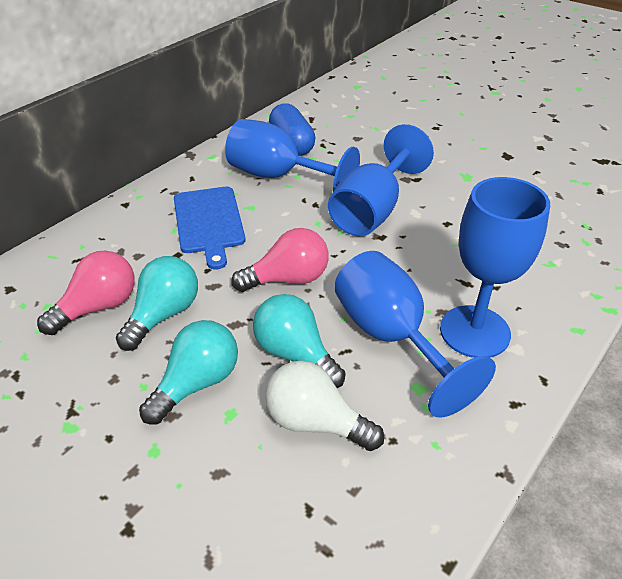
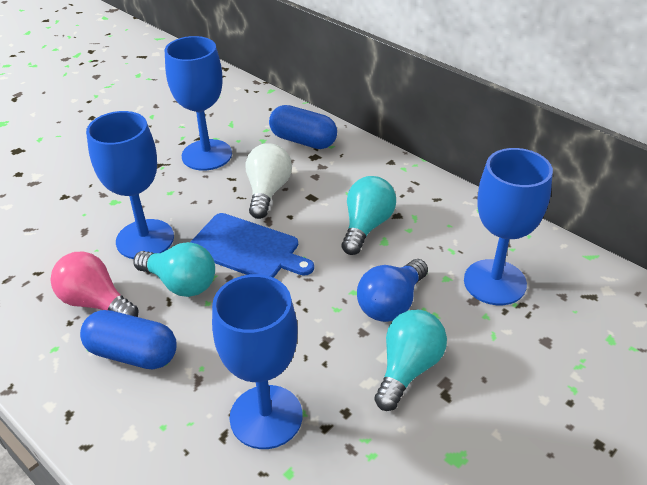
blue capsule: 1 -> 2
blue light bulb: 0 -> 1
pink light bulb: 2 -> 1

